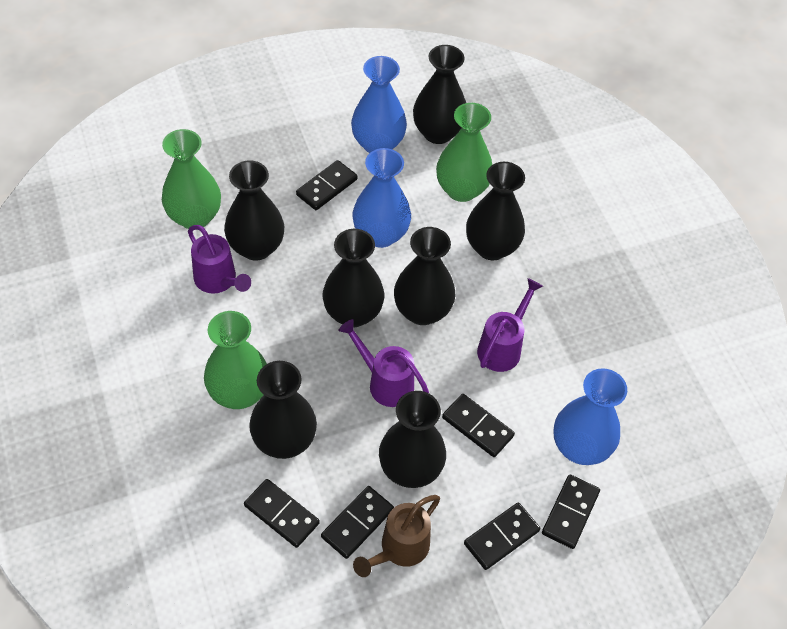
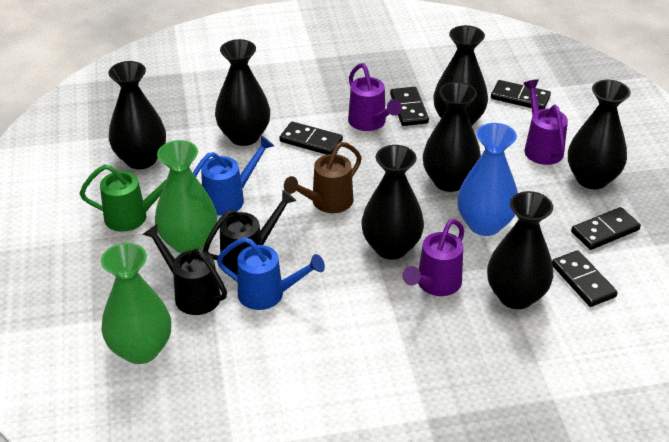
black domino: 6 -> 5
black watering can: 0 -> 2
blue vase: 3 -> 1
blue watering can: 0 -> 2
green vase: 3 -> 2
green watering can: 0 -> 1

